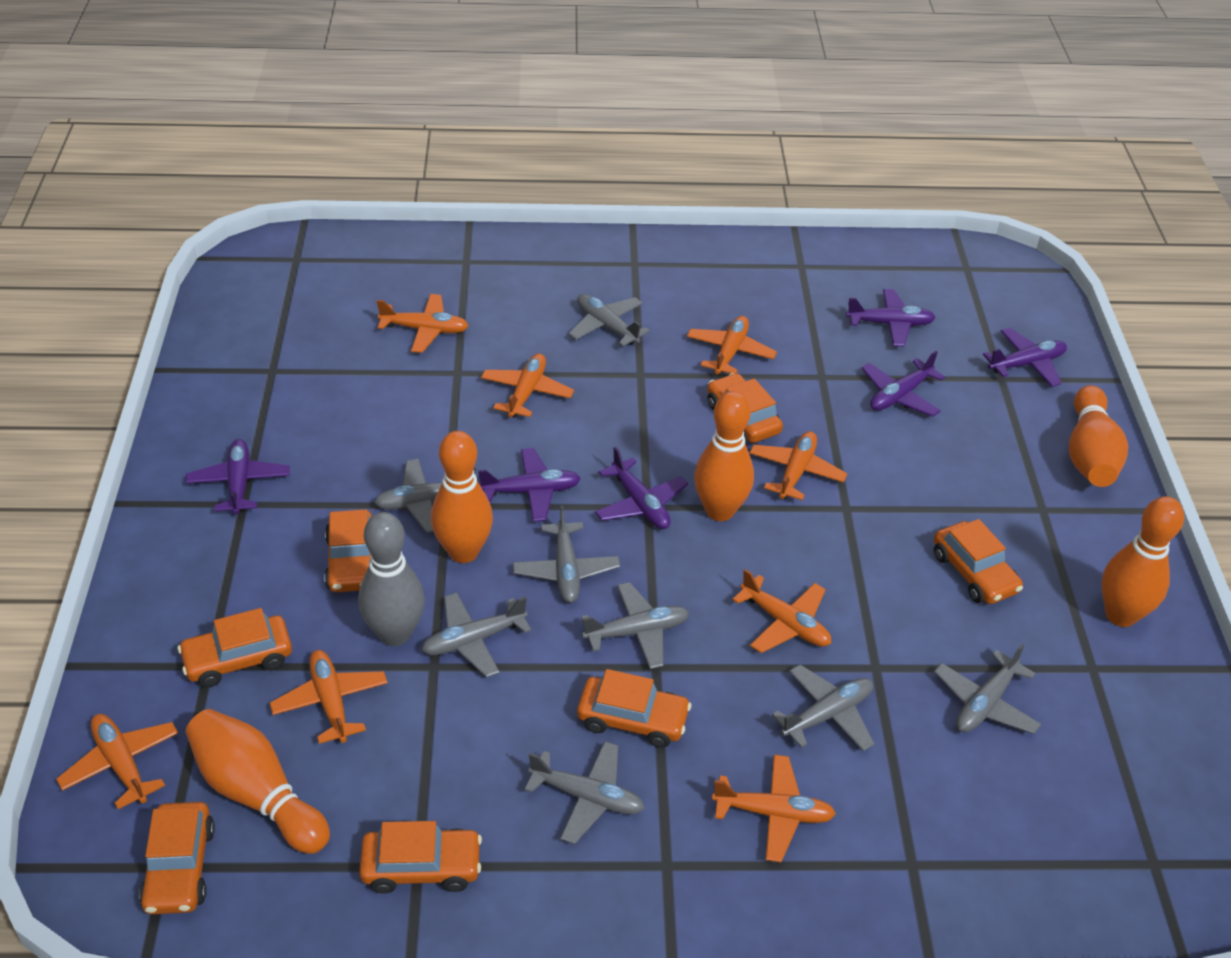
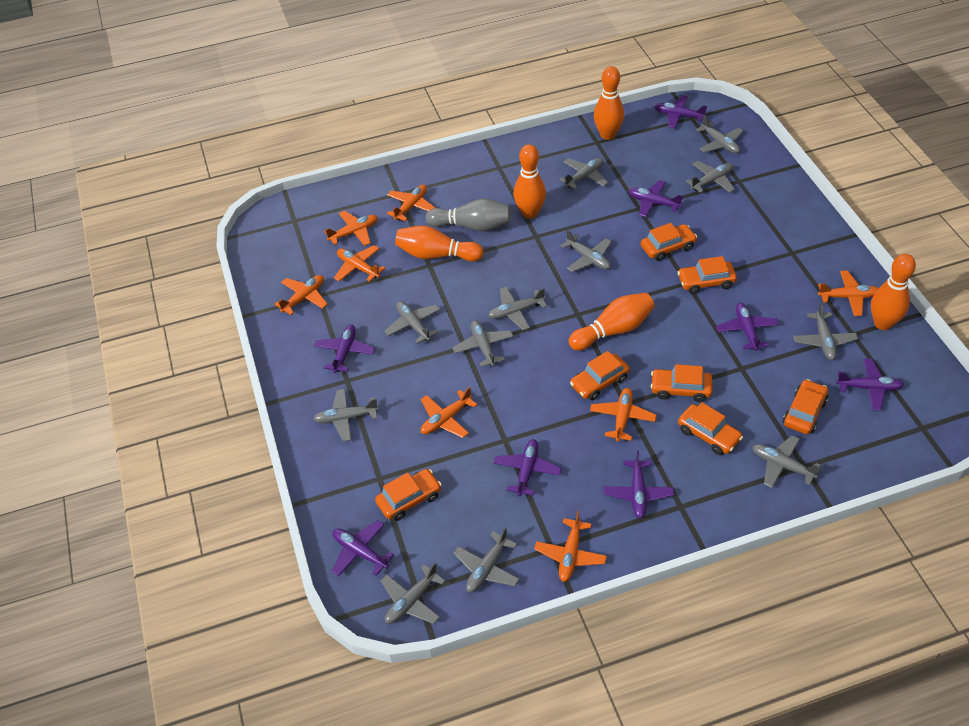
grey plane: 8 -> 12
purple plane: 6 -> 8

